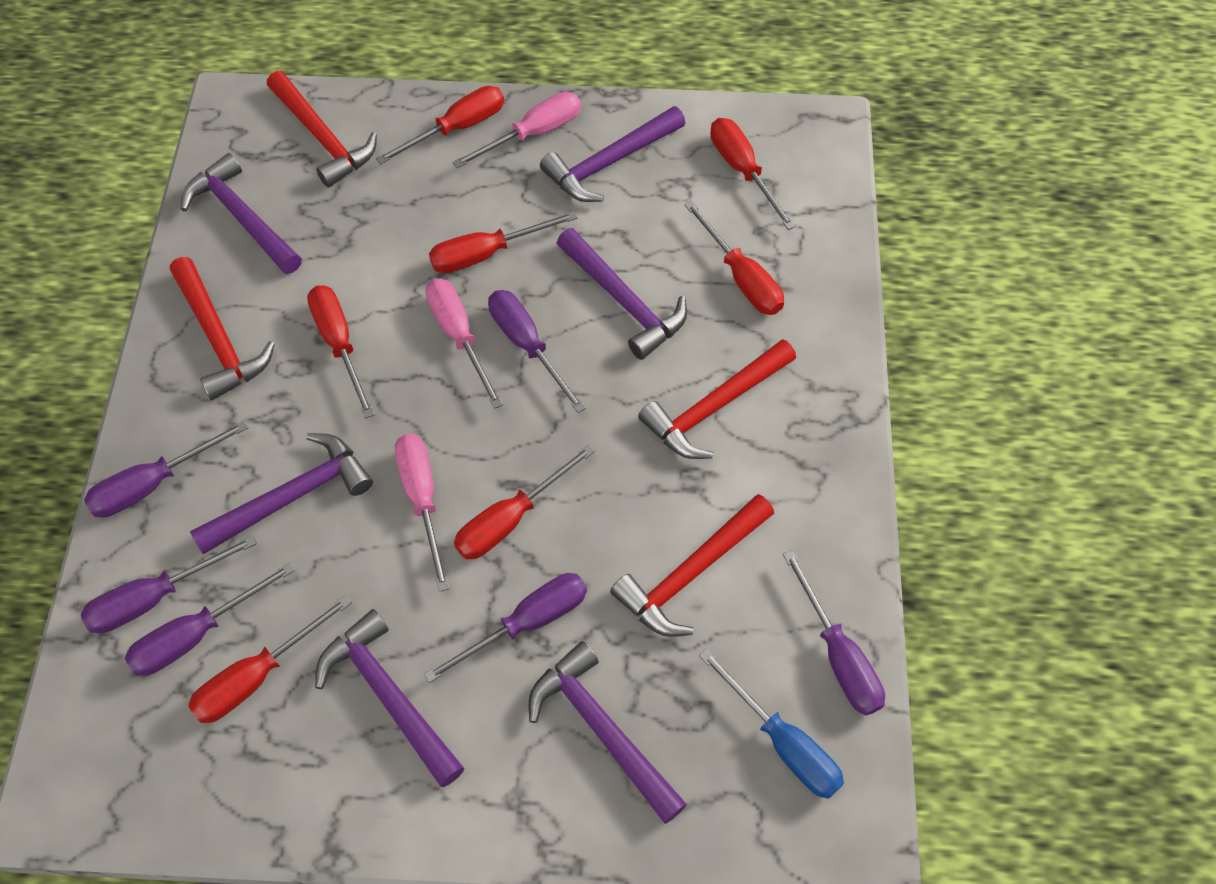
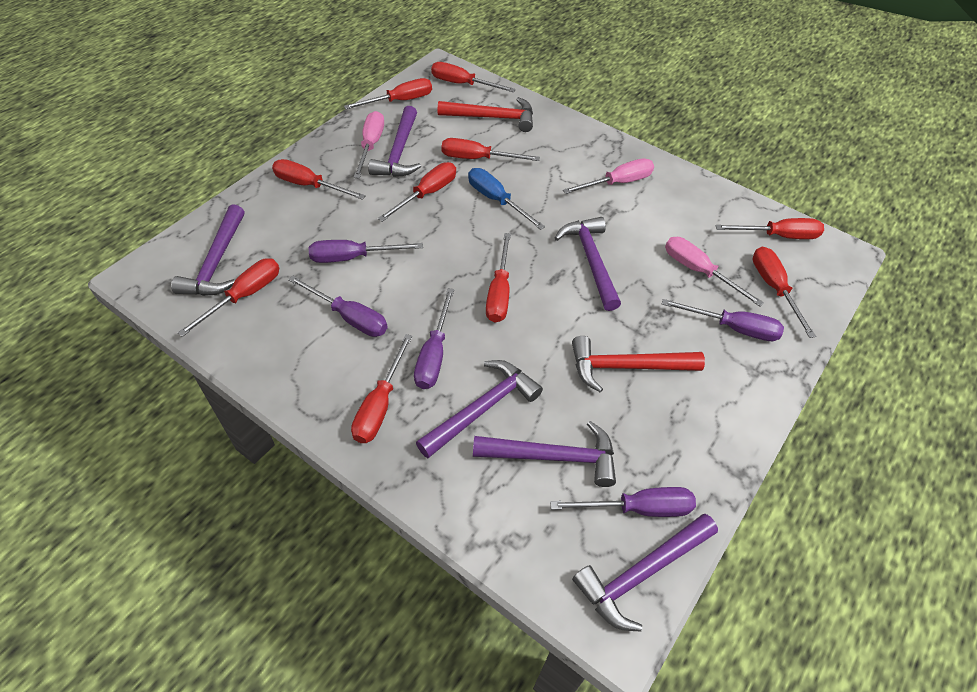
purple screwdriver: 6 -> 5
red hammer: 4 -> 2
red screwdriver: 7 -> 10

